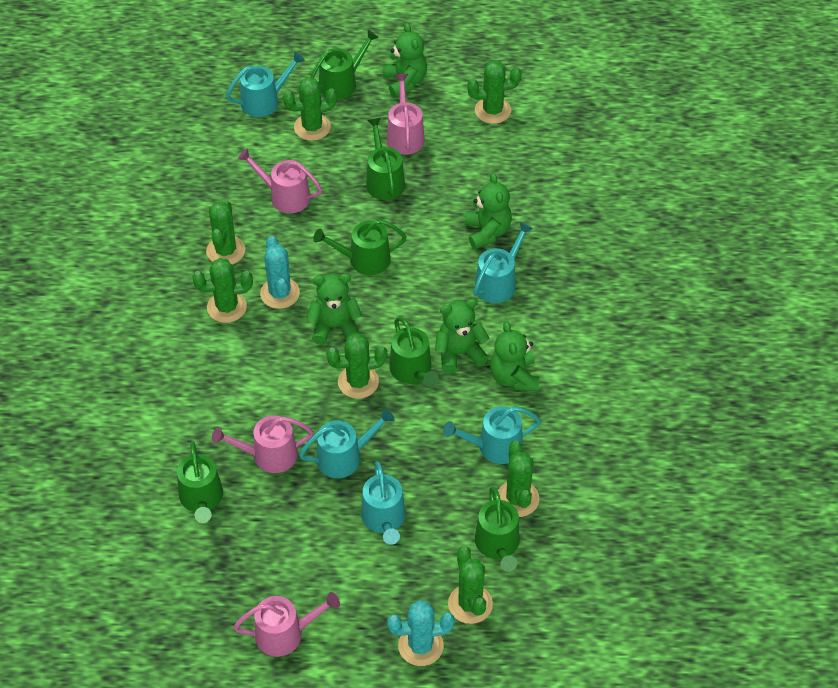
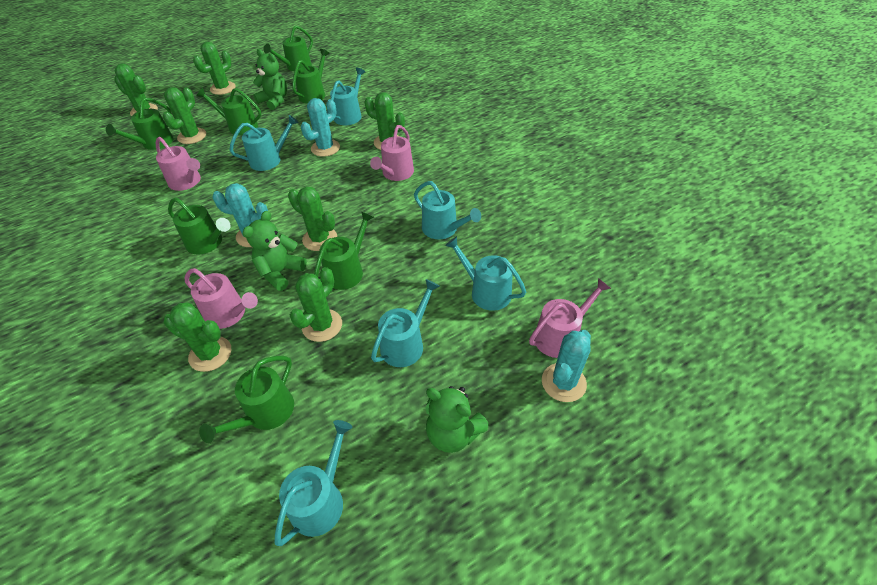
green teddy bear: 5 -> 3
green watering can: 6 -> 7
turquoise cactus: 2 -> 3
turquoise watering can: 5 -> 6

